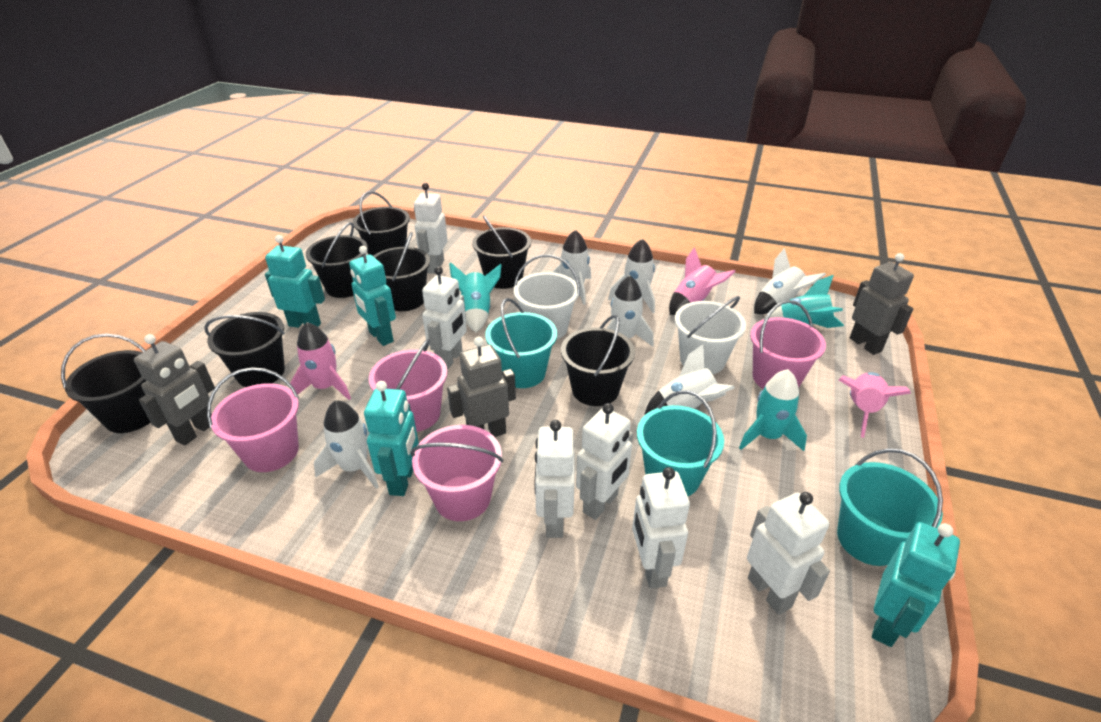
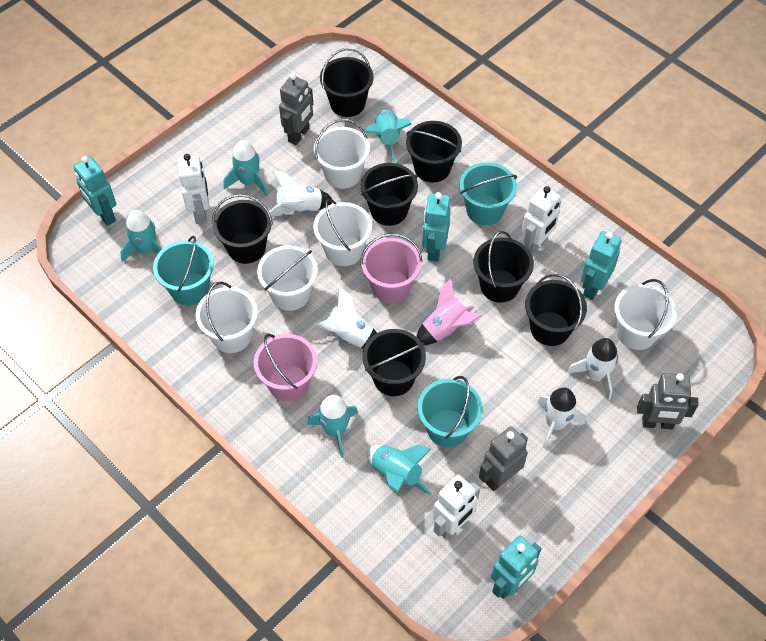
pink bucket: 4 -> 2
pink rocket: 3 -> 1
turquoise rocket: 3 -> 5
white bucket: 2 -> 5
white robot: 6 -> 3
white rocket: 6 -> 4

